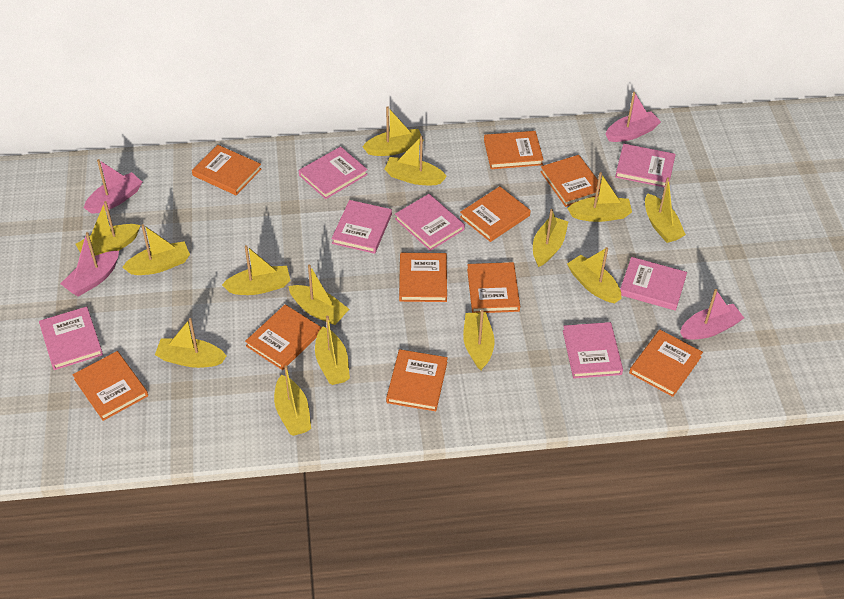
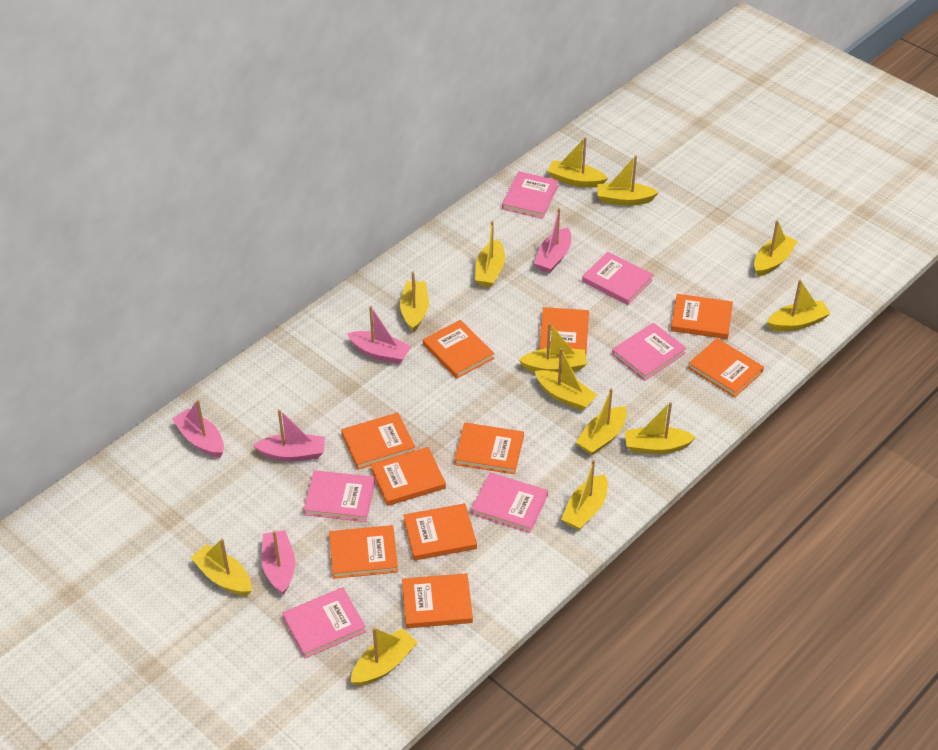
pink boat: 4 -> 5
pink book: 7 -> 6
yellow boat: 14 -> 13

